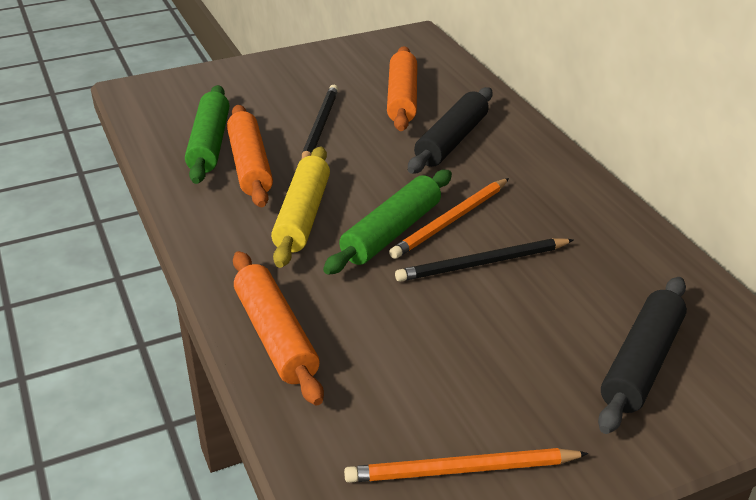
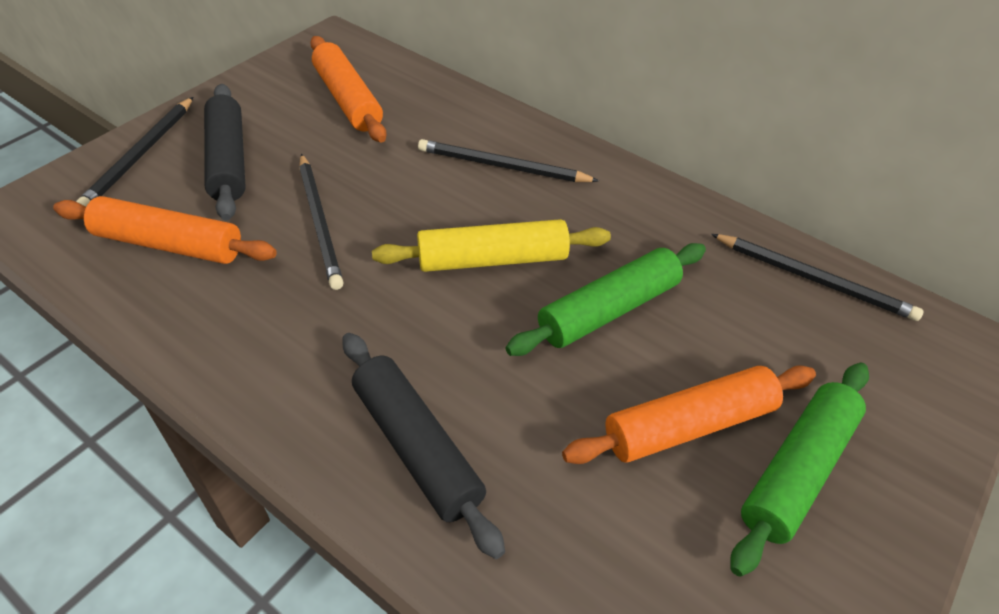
black pencil: 2 -> 4
orange pencil: 2 -> 0

